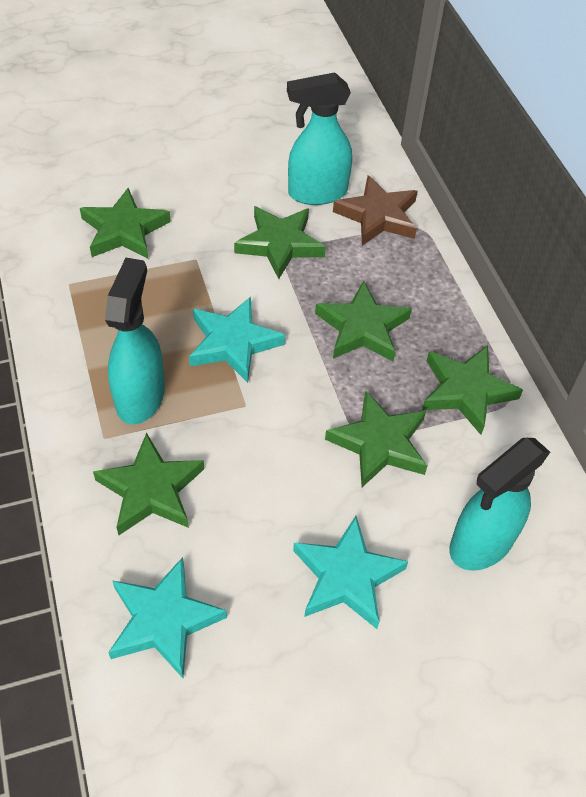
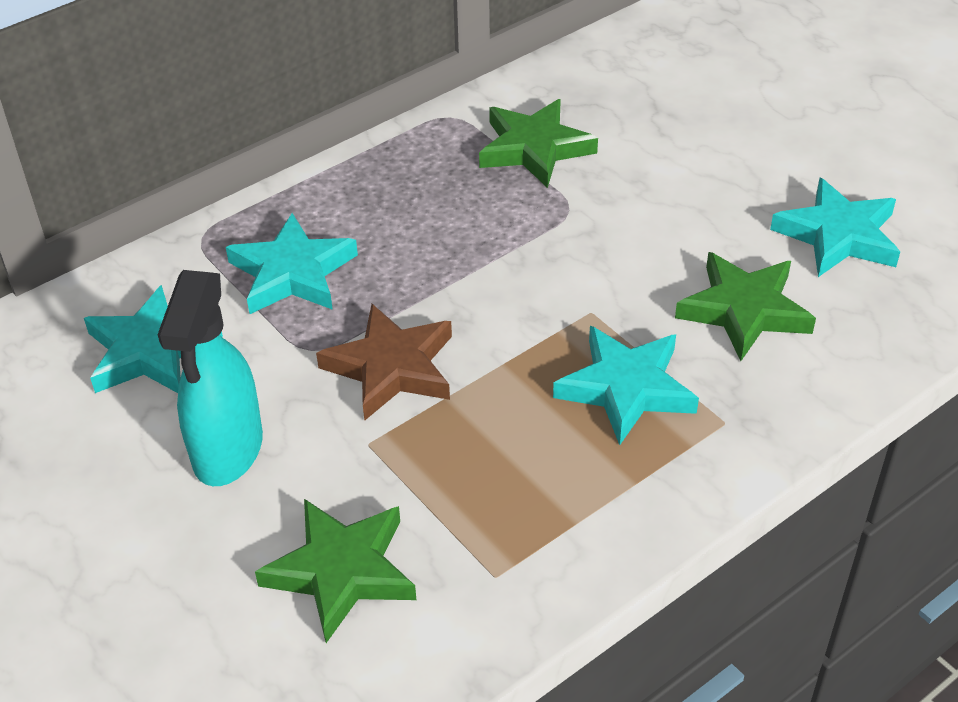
green star: 6 -> 3
turquoise spray bottle: 3 -> 1
turquoise star: 3 -> 4

